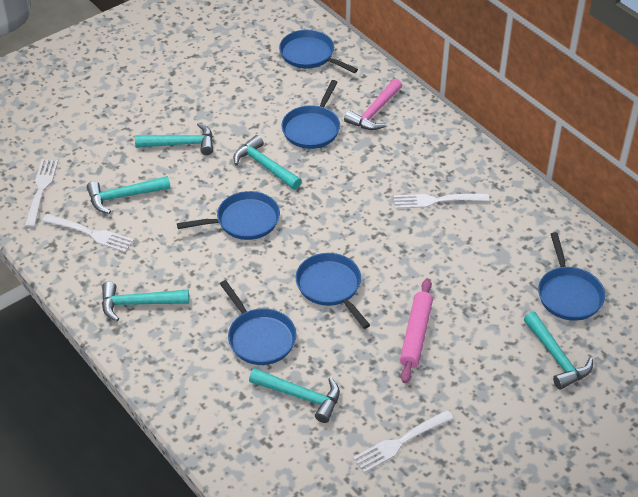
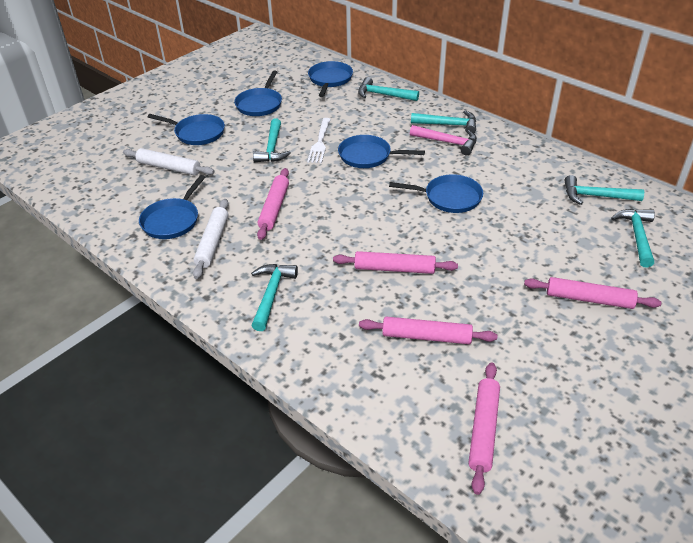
pink rolling pin: 1 -> 5
white fork: 4 -> 1
white rolling pin: 0 -> 2

